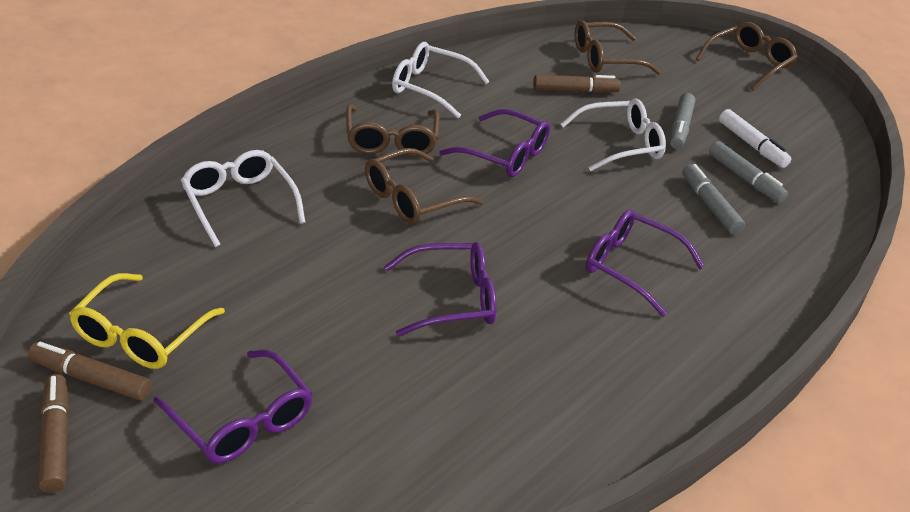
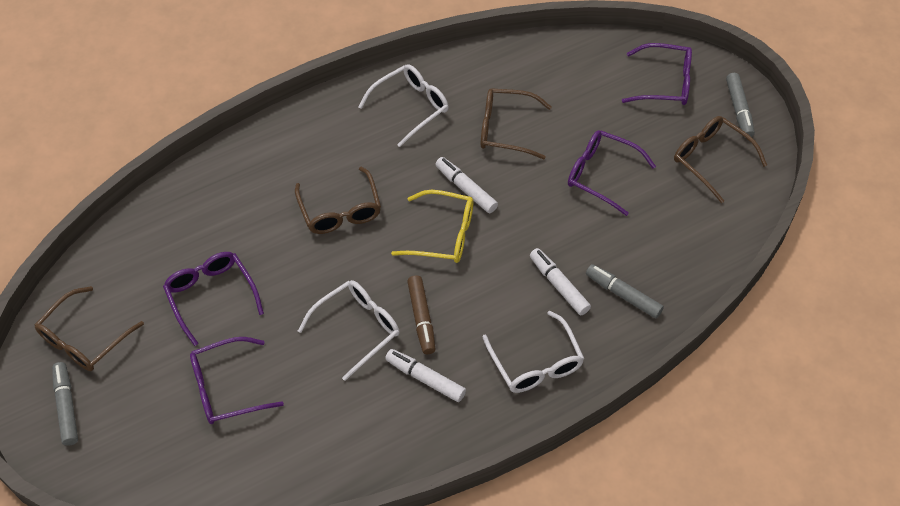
brown marker: 3 -> 1
white marker: 1 -> 3

